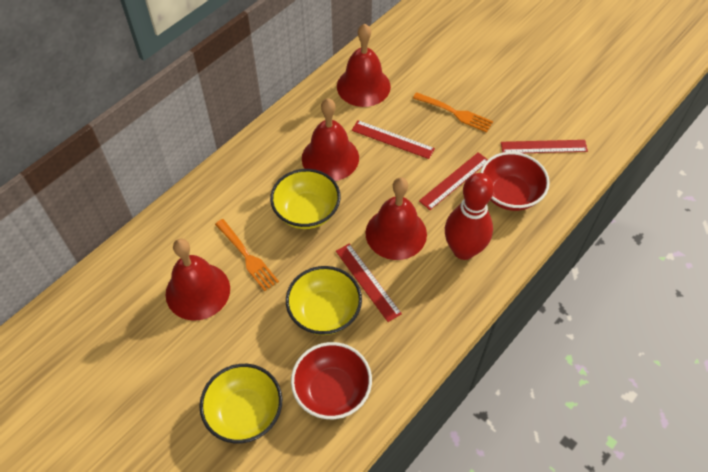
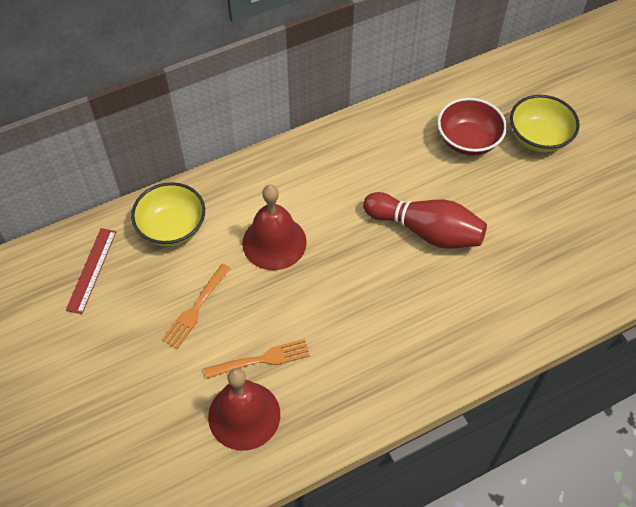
red bell: 4 -> 2
red bowl: 2 -> 1
red ruler: 4 -> 1
yellow bowl: 3 -> 2

